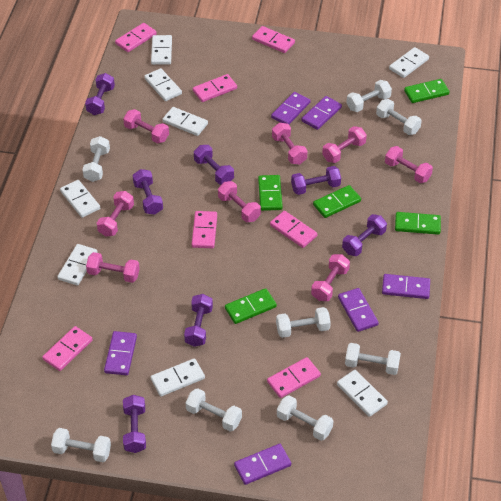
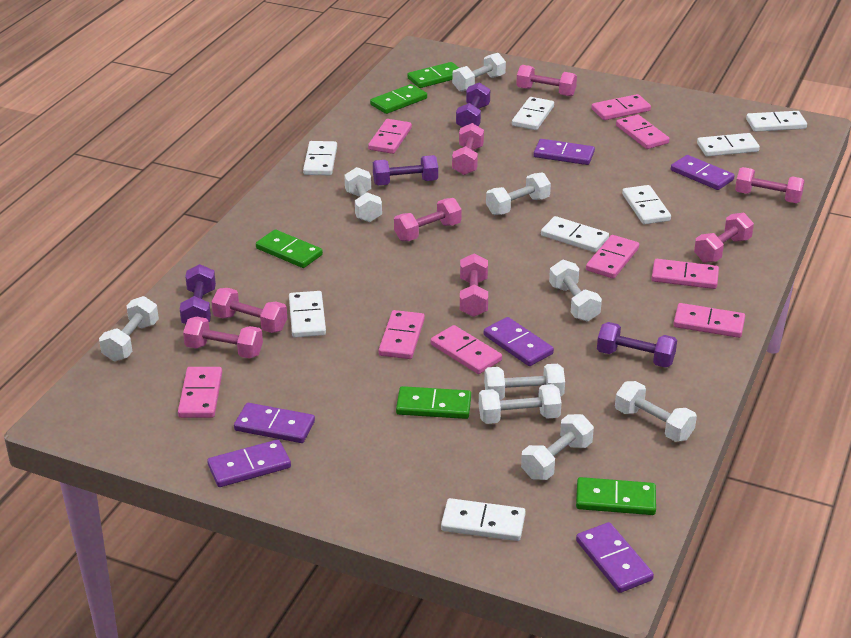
pink domino: 7 -> 9
purple dumbbell: 7 -> 4
white dumbbell: 8 -> 9

